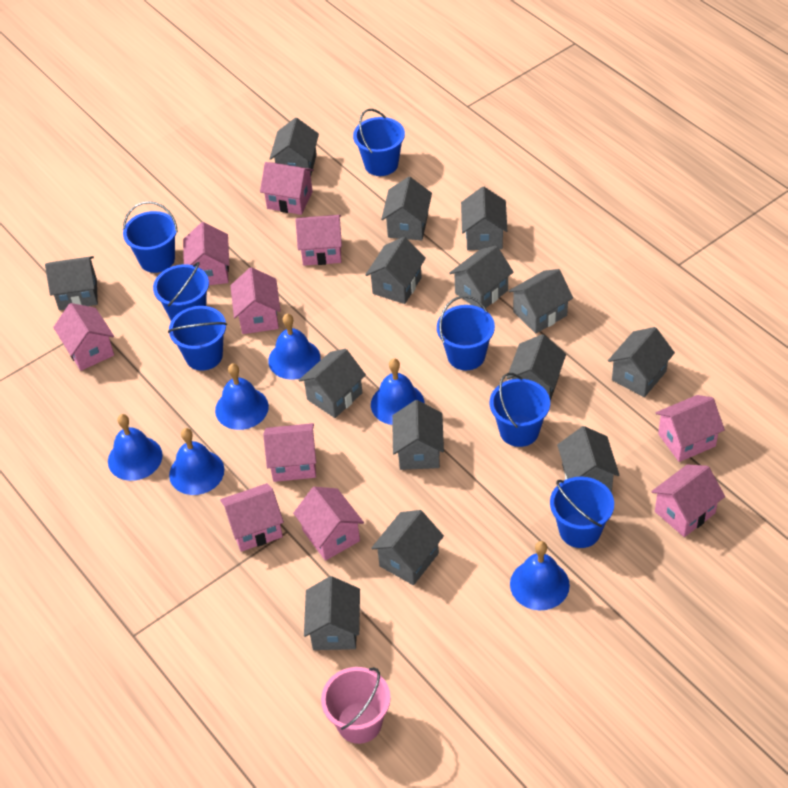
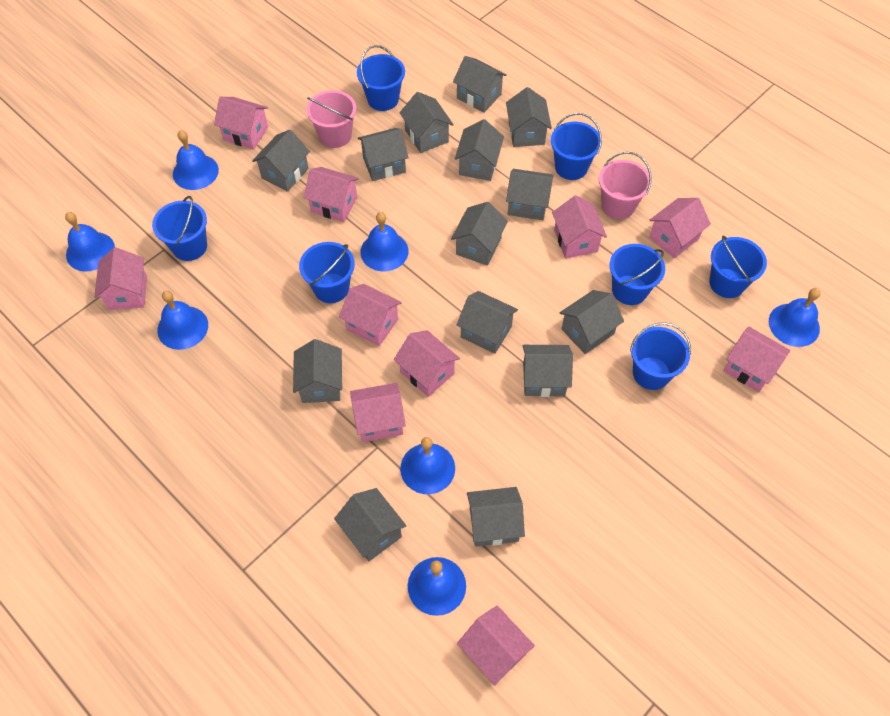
blue bell: 6 -> 7
pink bucket: 1 -> 2

